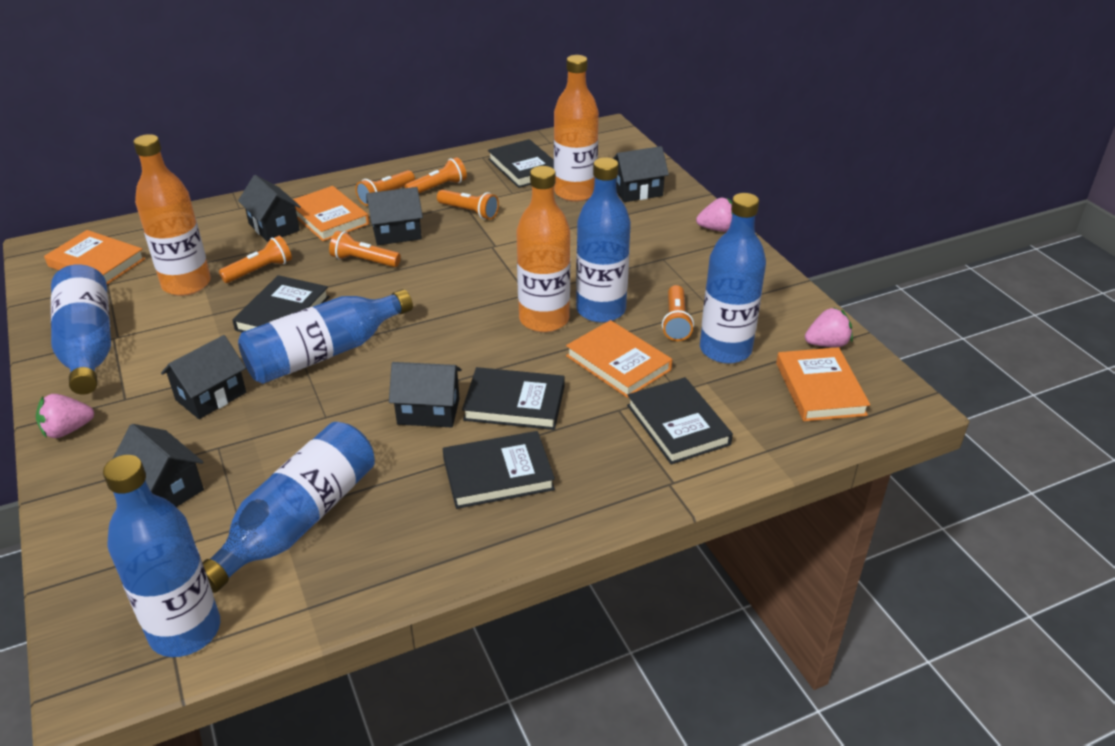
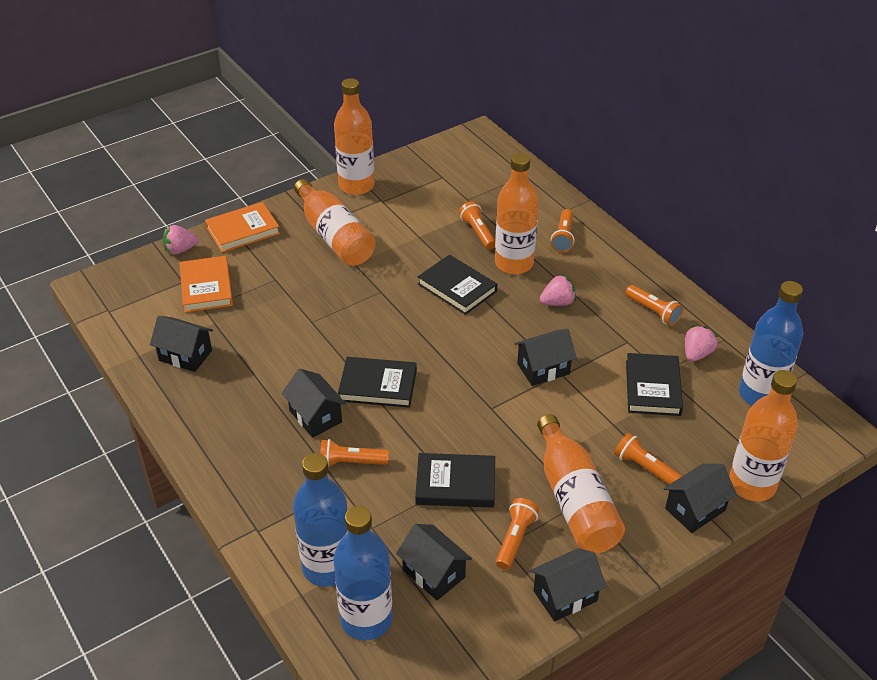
black book: 5 -> 4
blue bottle: 6 -> 3
orange book: 4 -> 2
orange bottle: 3 -> 5

